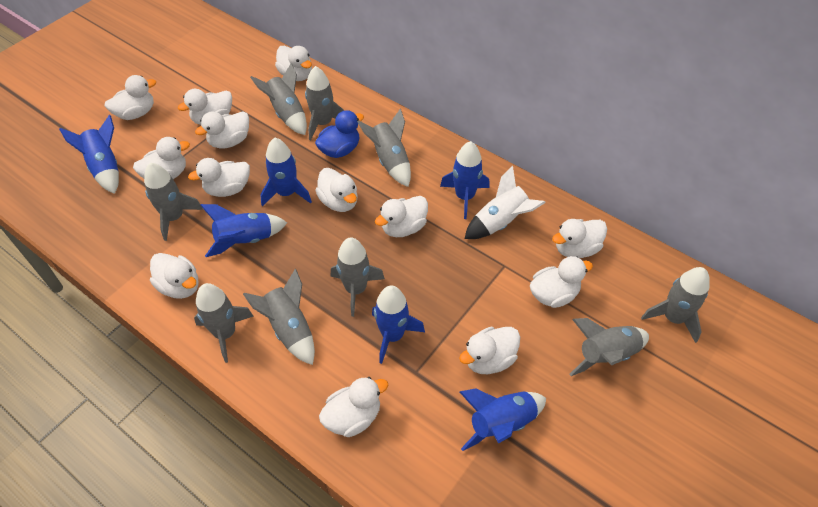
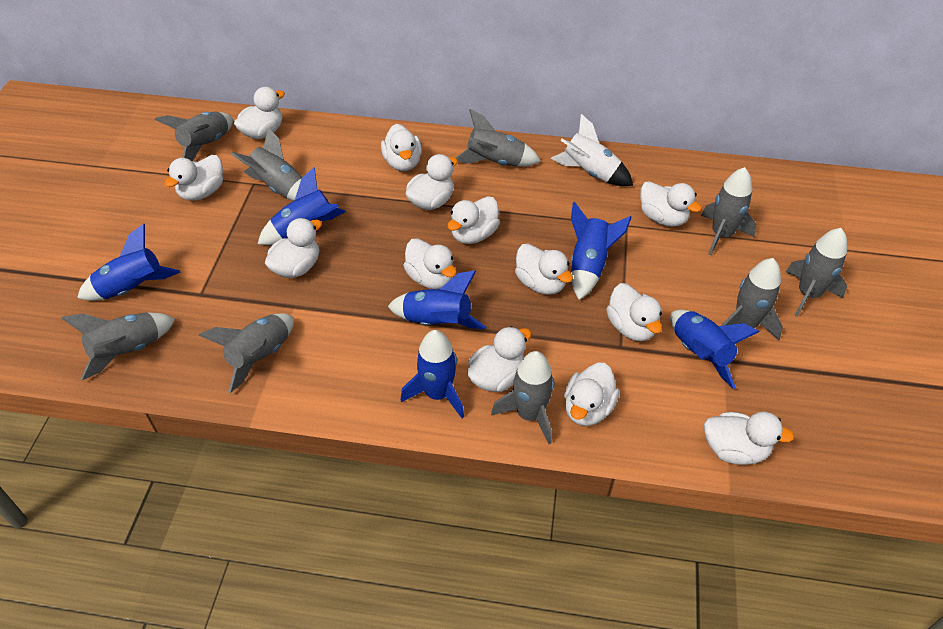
blue duck: 1 -> 0

